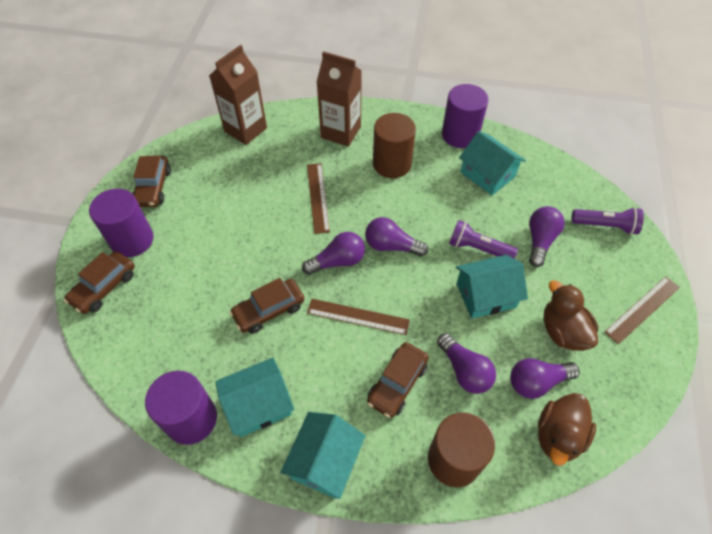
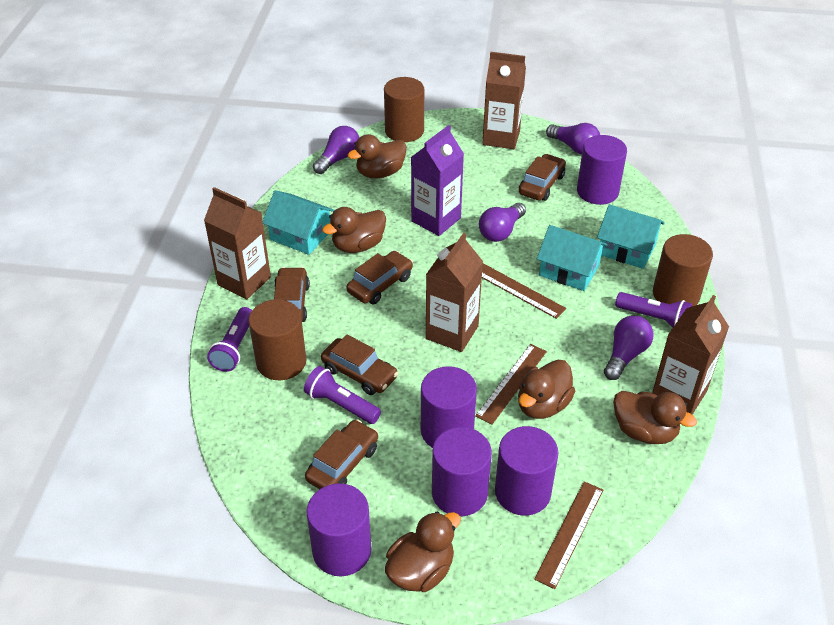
brown car: 4 -> 5
brown carton: 2 -> 4
brown cylinder: 2 -> 3
brown duck: 2 -> 5
purple carton: 0 -> 1
purple cylinder: 3 -> 5
purple flashlight: 2 -> 3
purple light bulb: 5 -> 4
turquoise house: 4 -> 3

